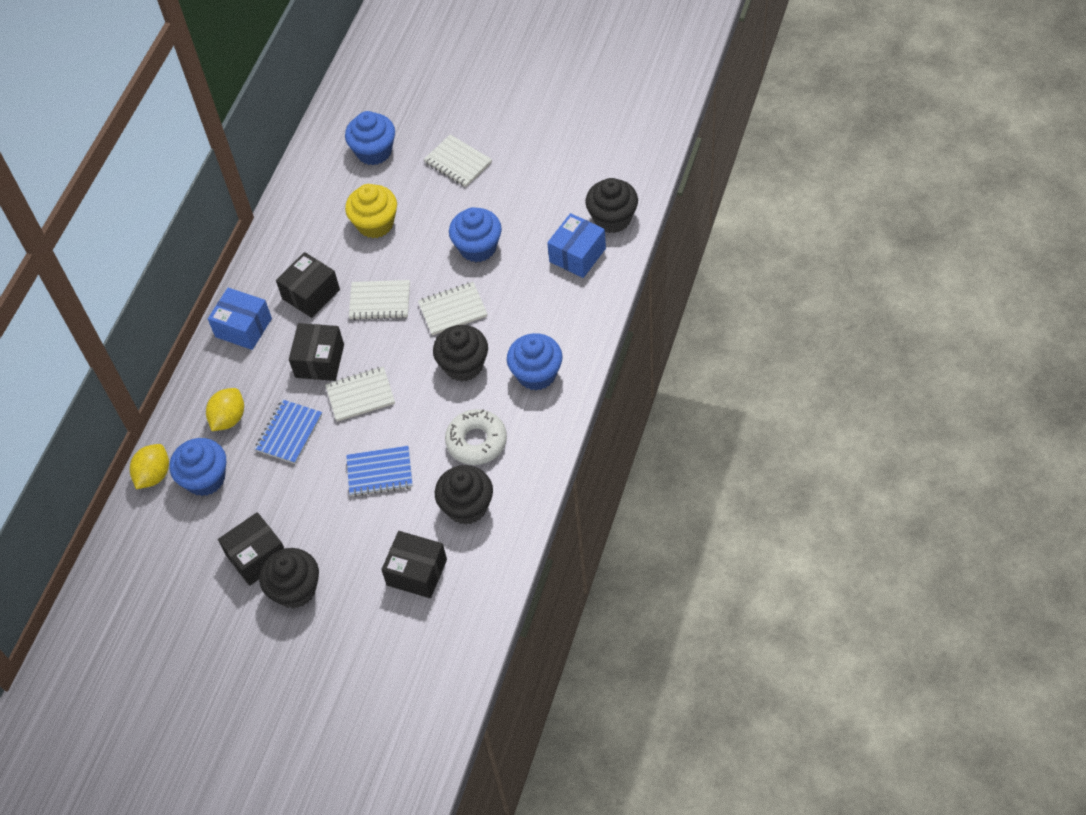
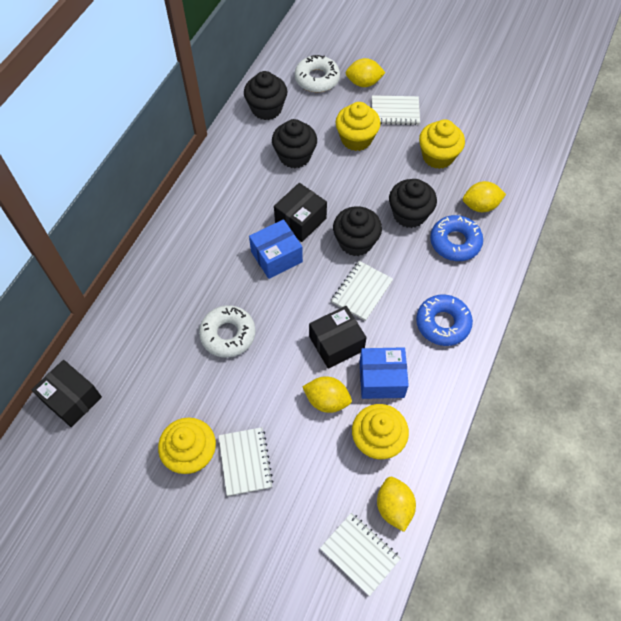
black box: 4 -> 3
blue cupcake: 4 -> 0
blue donut: 0 -> 2
blue notebook: 2 -> 0
white donut: 1 -> 2
yellow cupcake: 1 -> 4
yellow lemon: 2 -> 4

